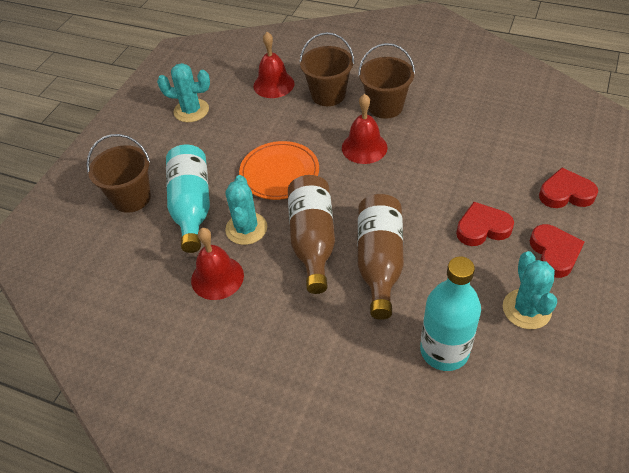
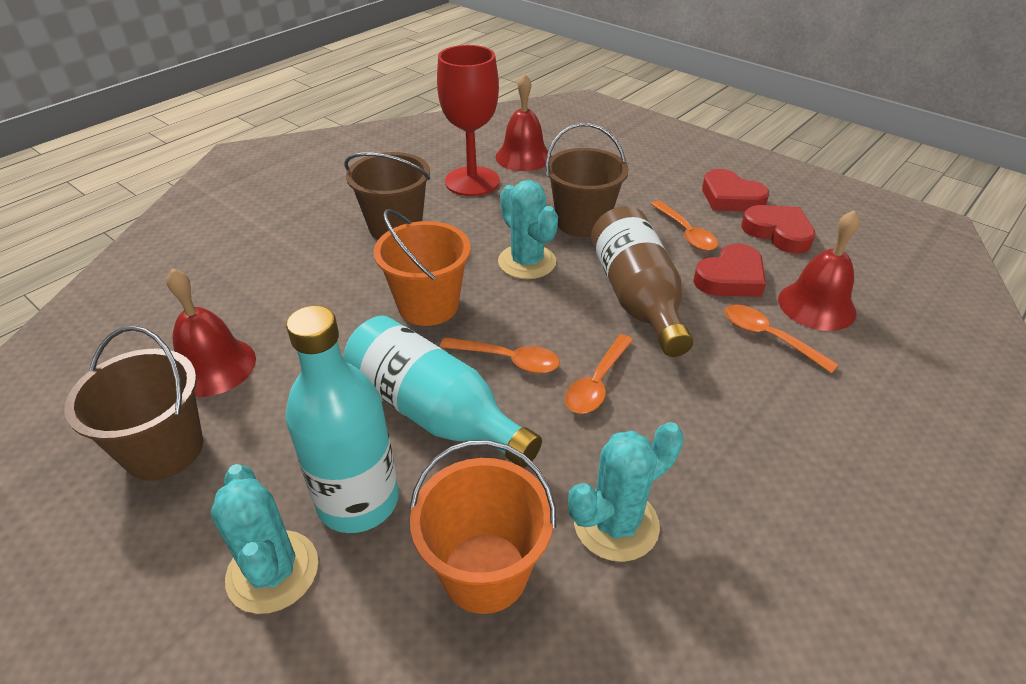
brown bottle: 2 -> 1
orange bucket: 0 -> 2
orange plate: 1 -> 0
orange spoon: 0 -> 4
red goblet: 0 -> 1

